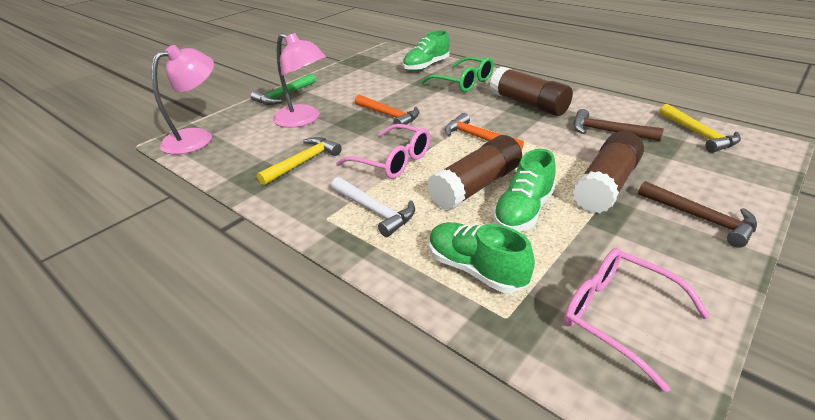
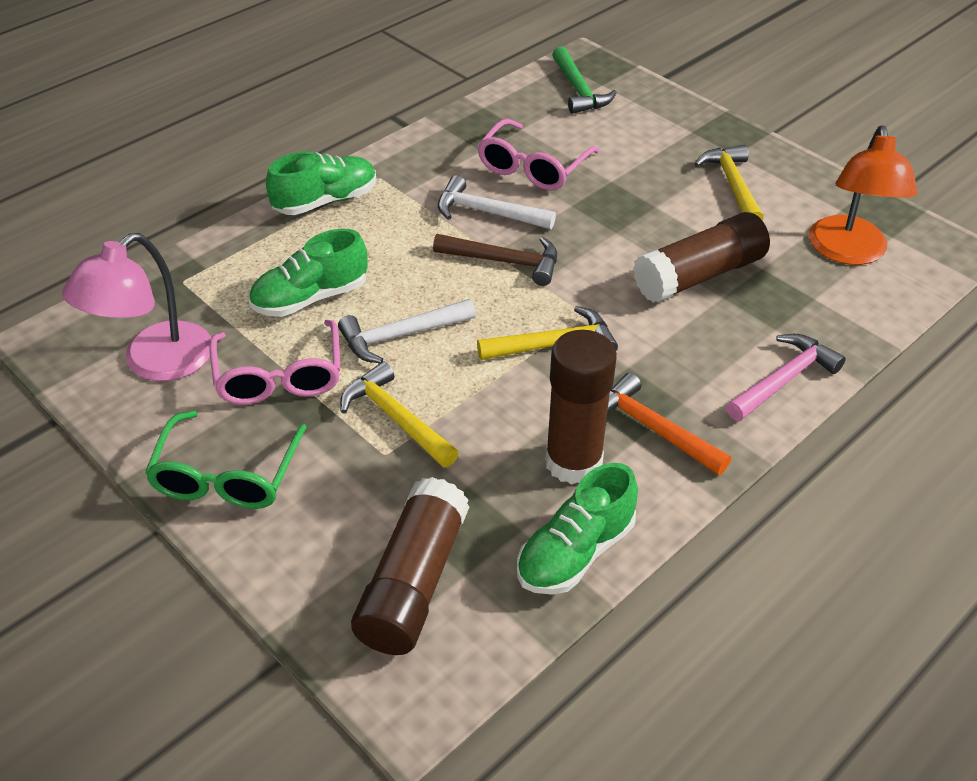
brown hammer: 2 -> 1
orange hammer: 2 -> 1
orange lamp: 0 -> 1
pink hammer: 0 -> 1
pink lamp: 2 -> 1
white hammer: 1 -> 2
yellow hammer: 2 -> 3

